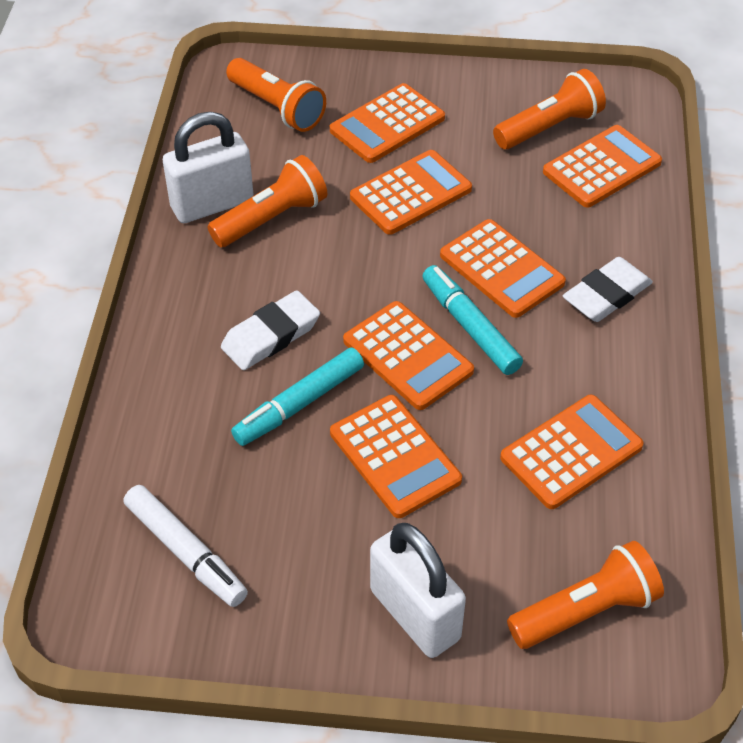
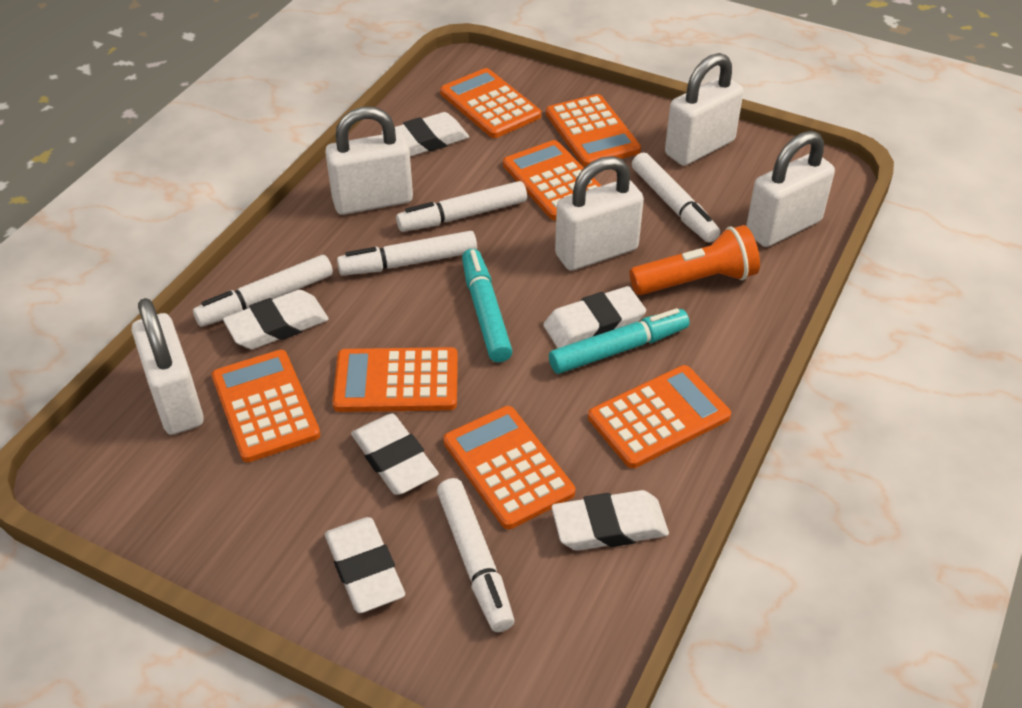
orange flashlight: 4 -> 1
white eraser: 2 -> 6
white marker: 1 -> 5
white padlock: 2 -> 5

